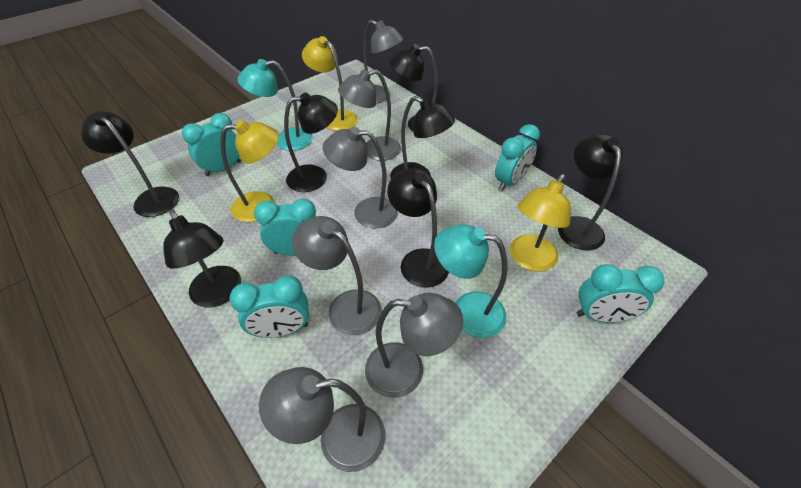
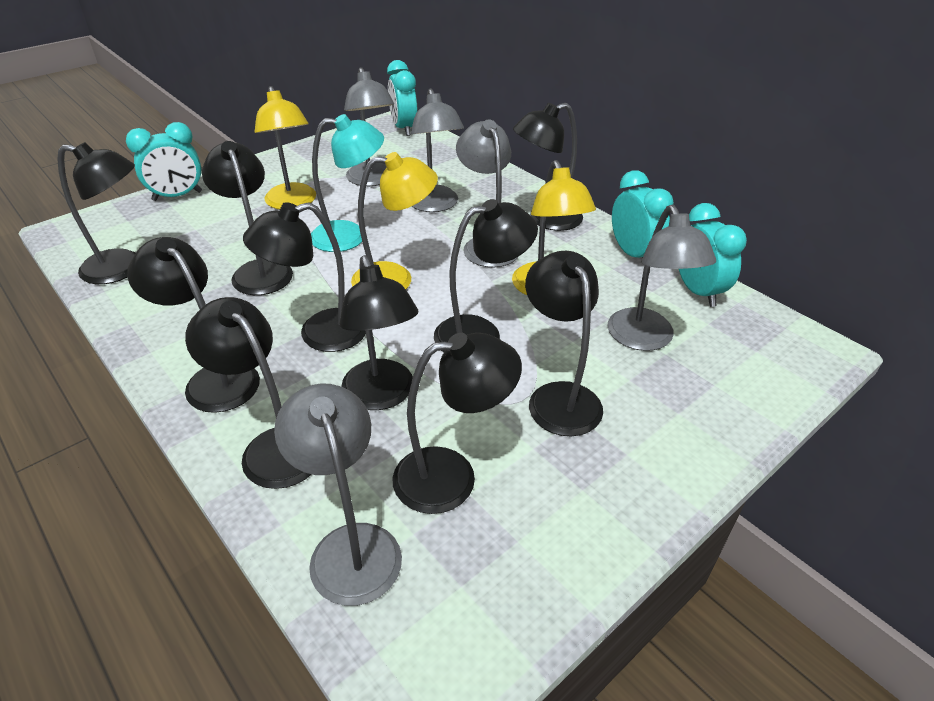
black lamp: 7 -> 10
grey lamp: 6 -> 5
turquoise clock: 5 -> 4
turquoise lamp: 2 -> 1

